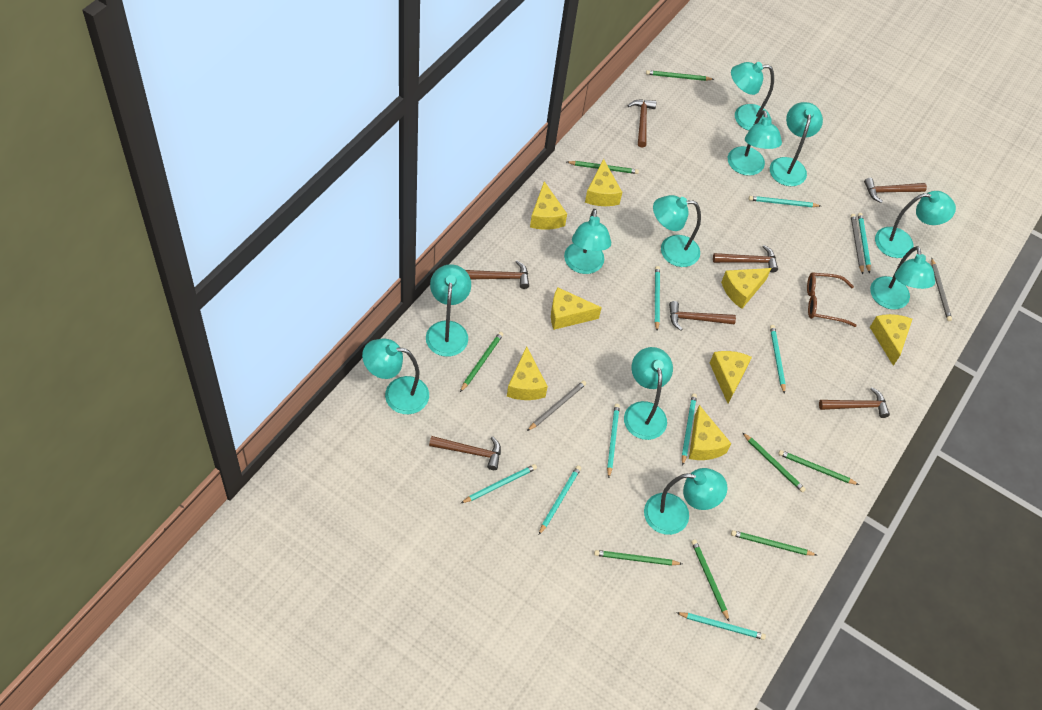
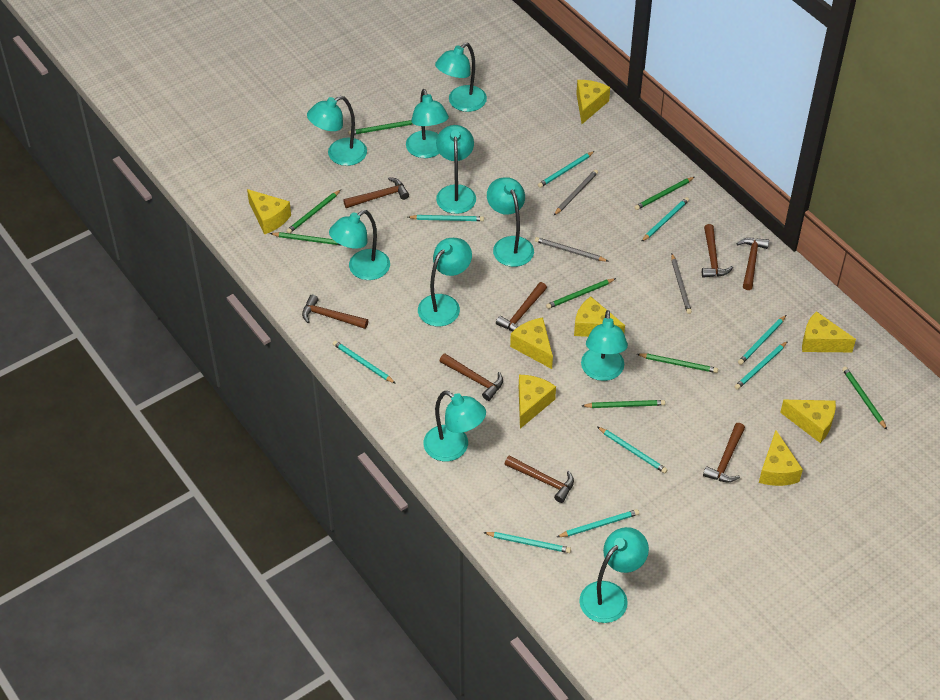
brown glasses: 1 -> 0
brown hammer: 7 -> 8
turquoise lamp: 11 -> 10

